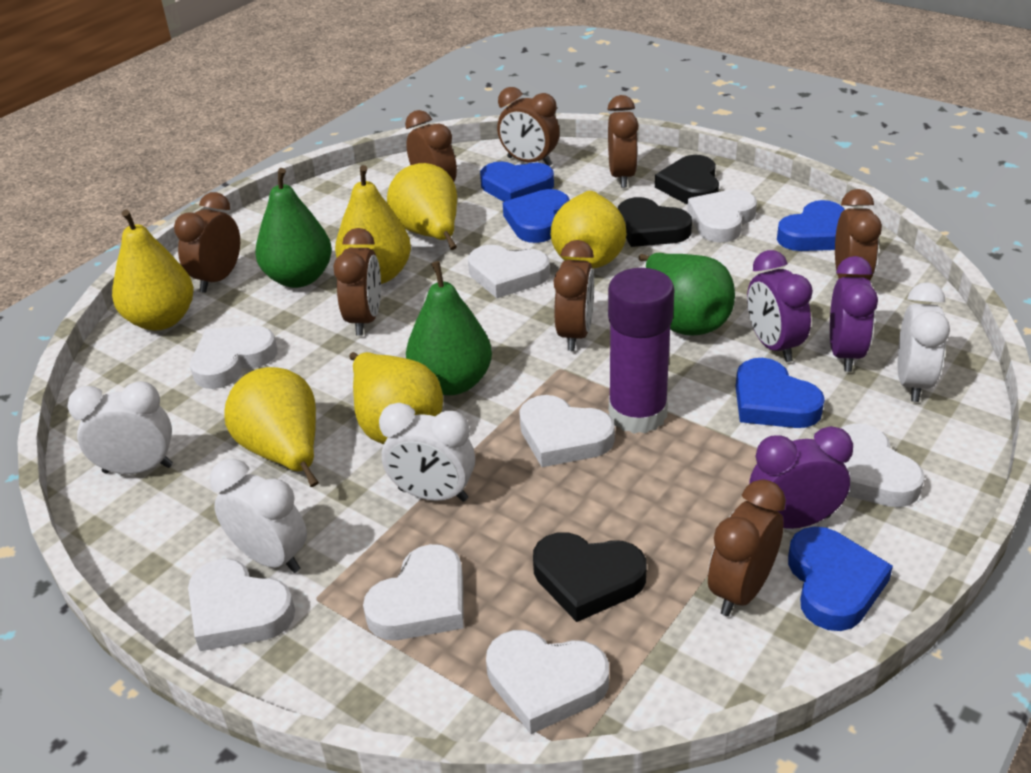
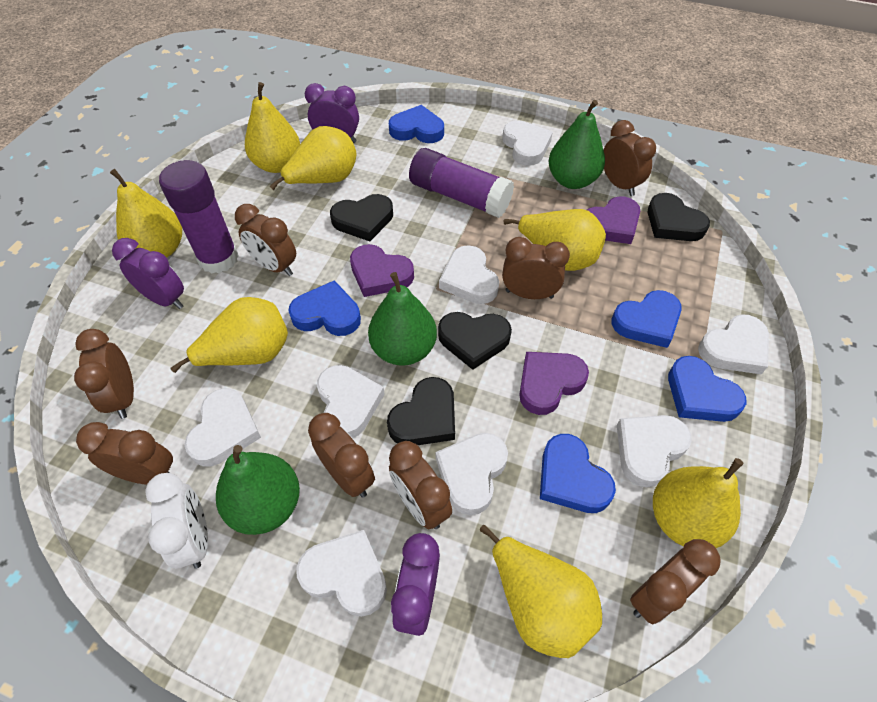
black heart: 3 -> 4
purple glue stick: 1 -> 2
purple heart: 0 -> 3
white clock: 4 -> 1
yellow pear: 6 -> 7

